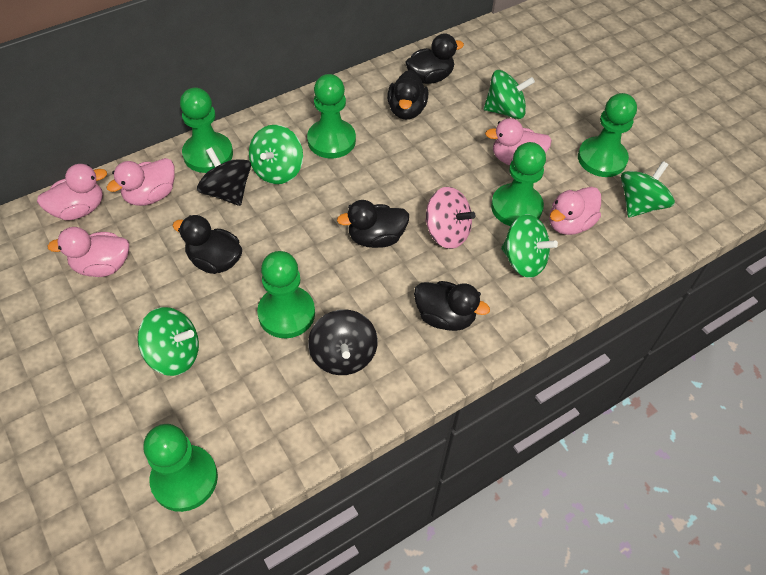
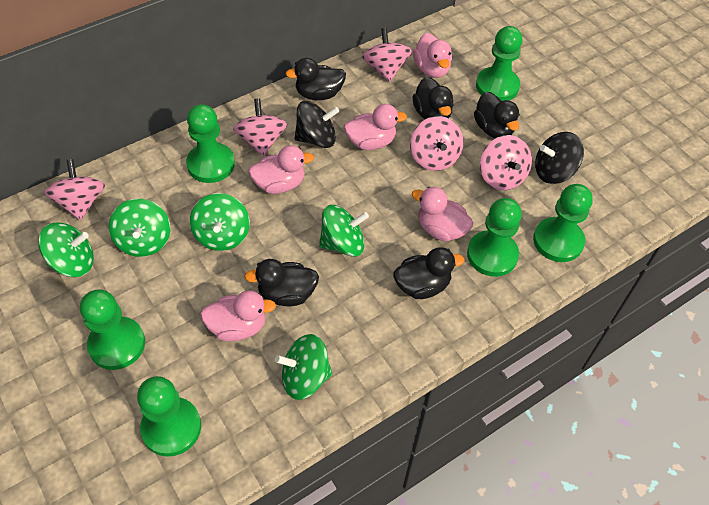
pink spinning top: 1 -> 5

